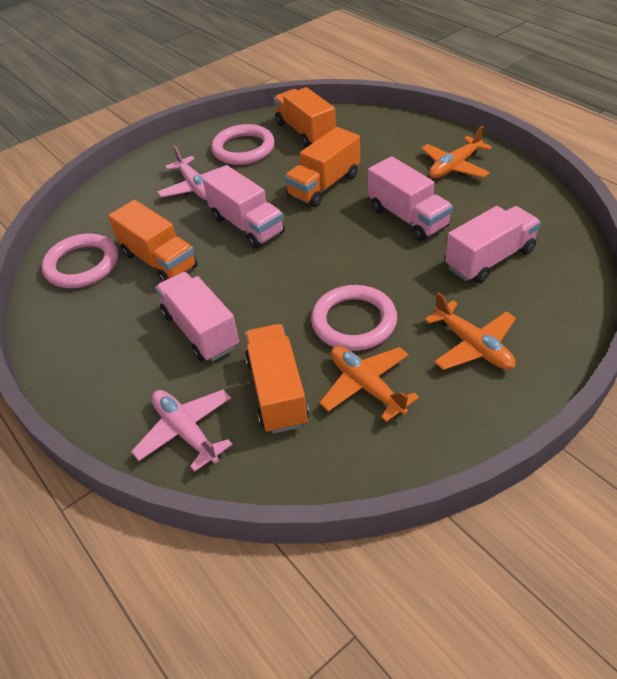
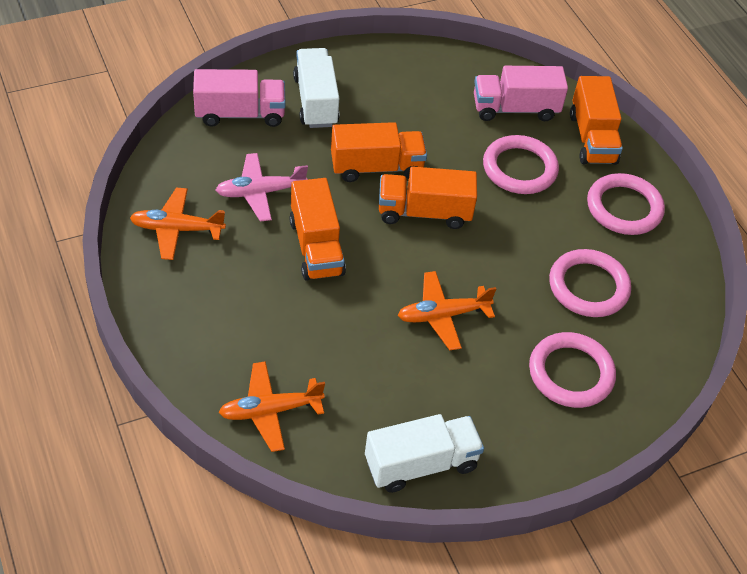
pink plane: 2 -> 1
pink ring: 3 -> 4
pink truck: 4 -> 2
white truck: 0 -> 2

